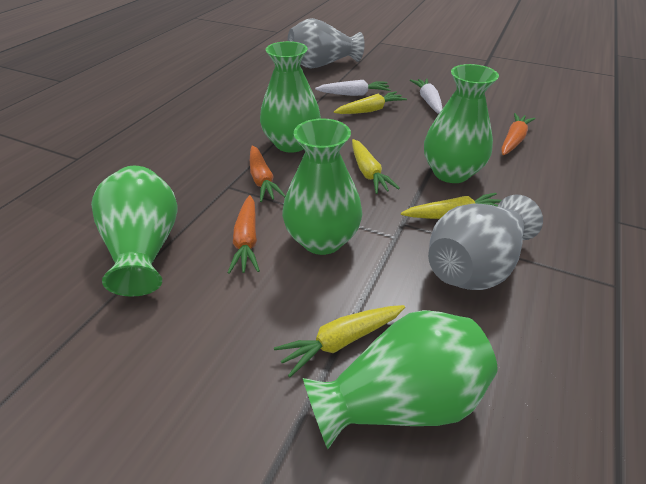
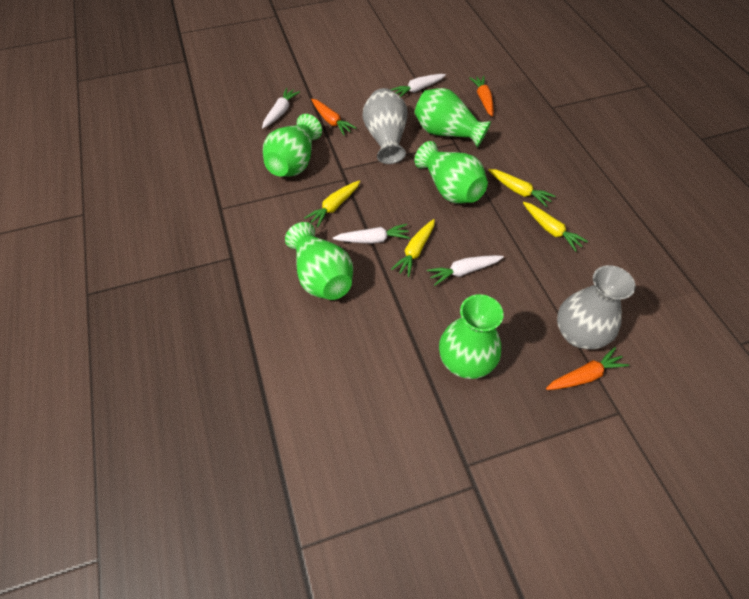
white carrot: 2 -> 4

